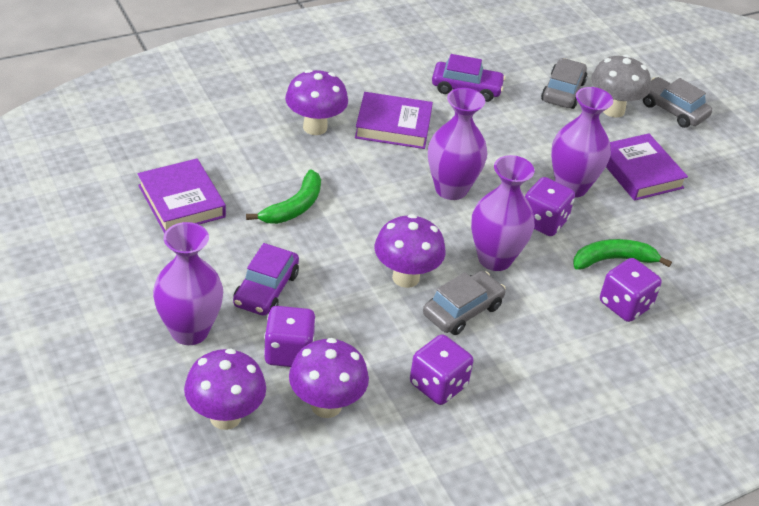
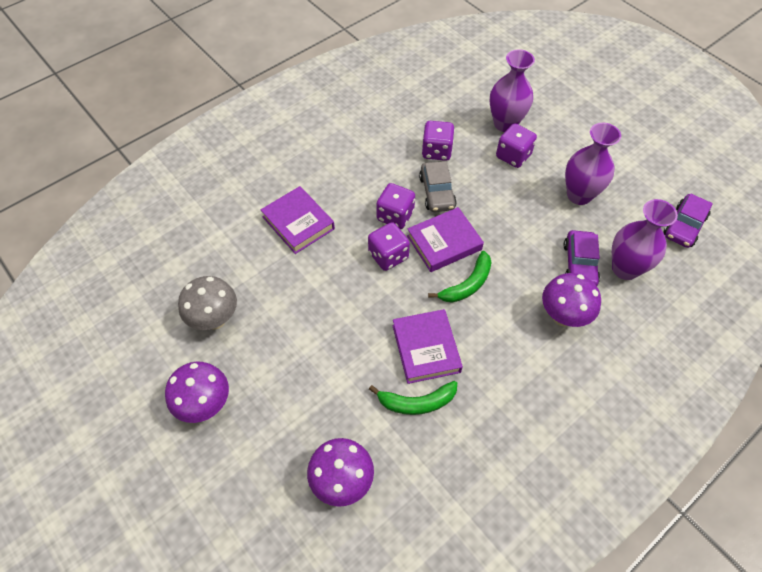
grey car: 3 -> 1
purple mushroom: 4 -> 3
purple vase: 4 -> 3

